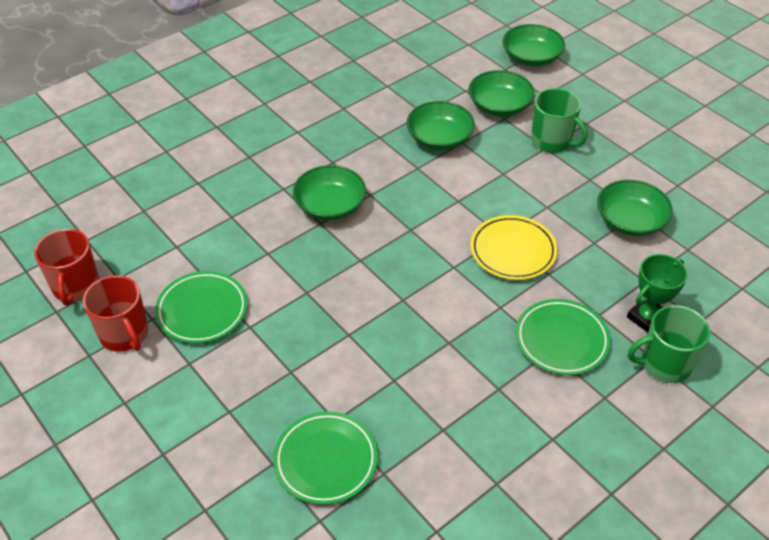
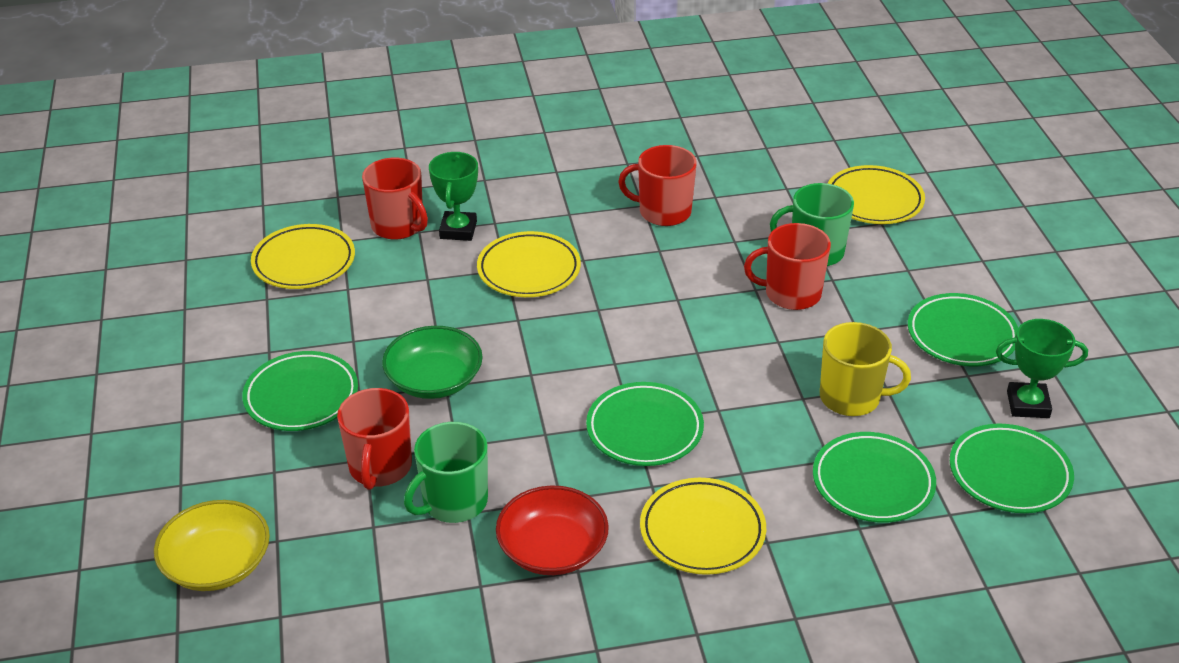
green bowl: 5 -> 1
green plate: 3 -> 5
green trophy: 1 -> 2
red bowl: 0 -> 1
red mug: 2 -> 4
yellow bowl: 0 -> 1
yellow mug: 0 -> 1
yellow plate: 1 -> 4

